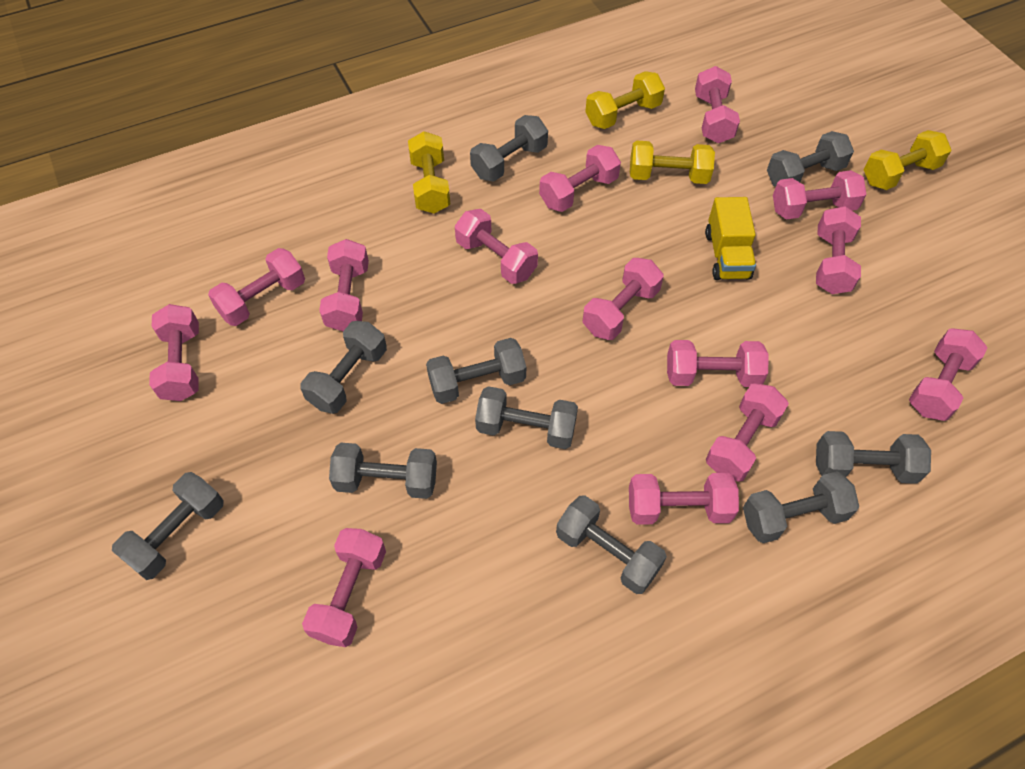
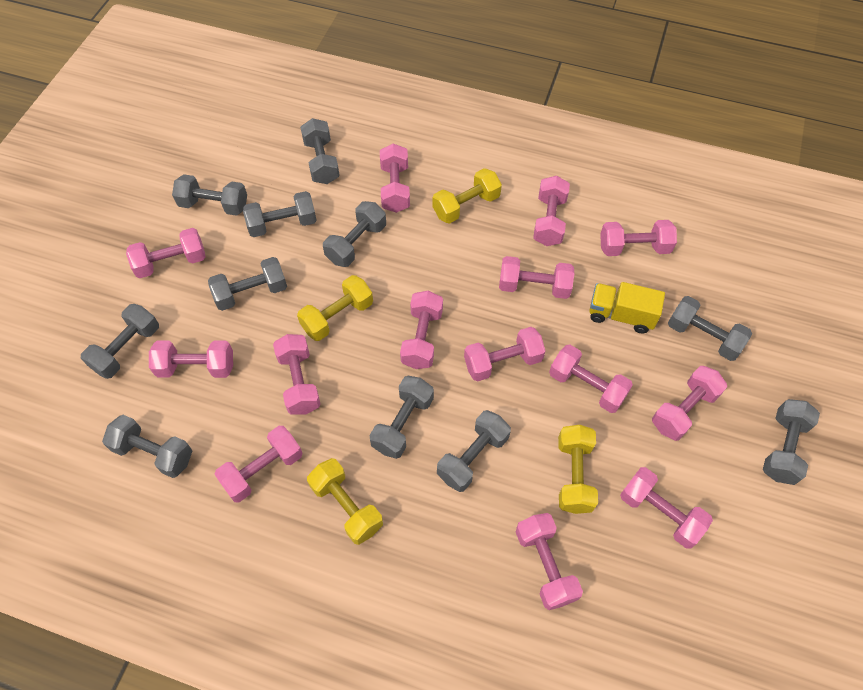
grey dumbbell: 10 -> 11

